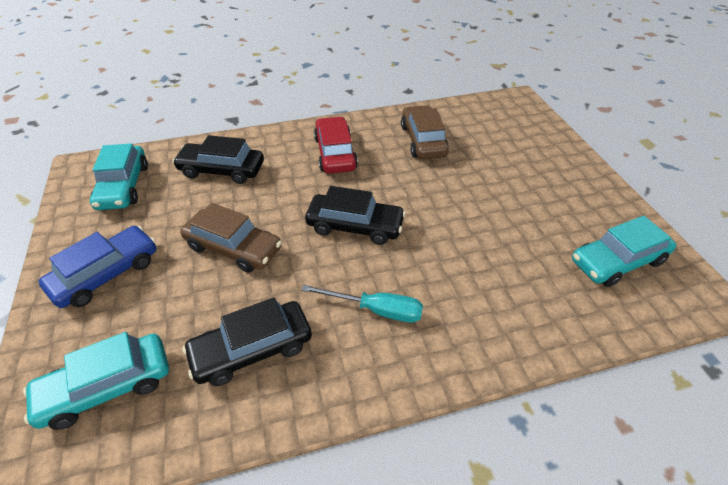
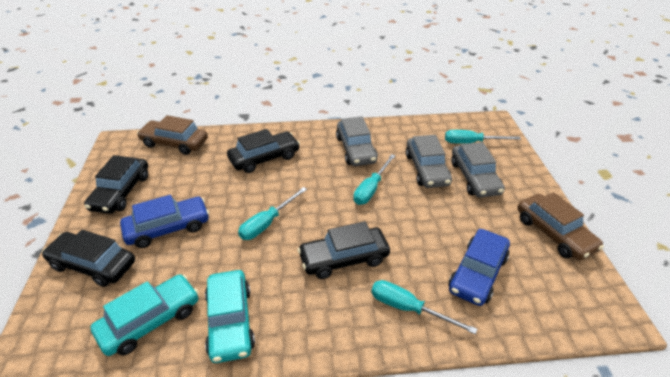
black car: 3 -> 4
blue car: 1 -> 2
grey car: 0 -> 3
red car: 1 -> 0
turquoise car: 3 -> 2
turquoise screwdriver: 1 -> 4

